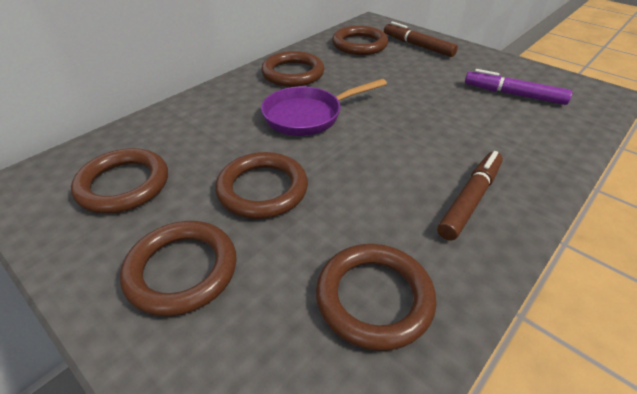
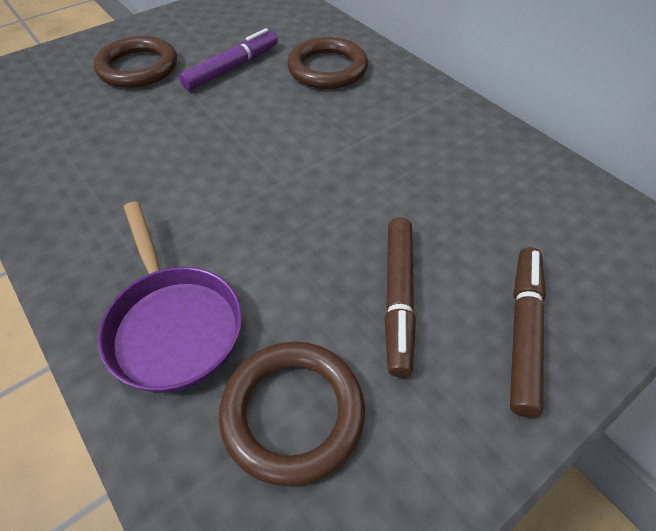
brown ring: 6 -> 3

